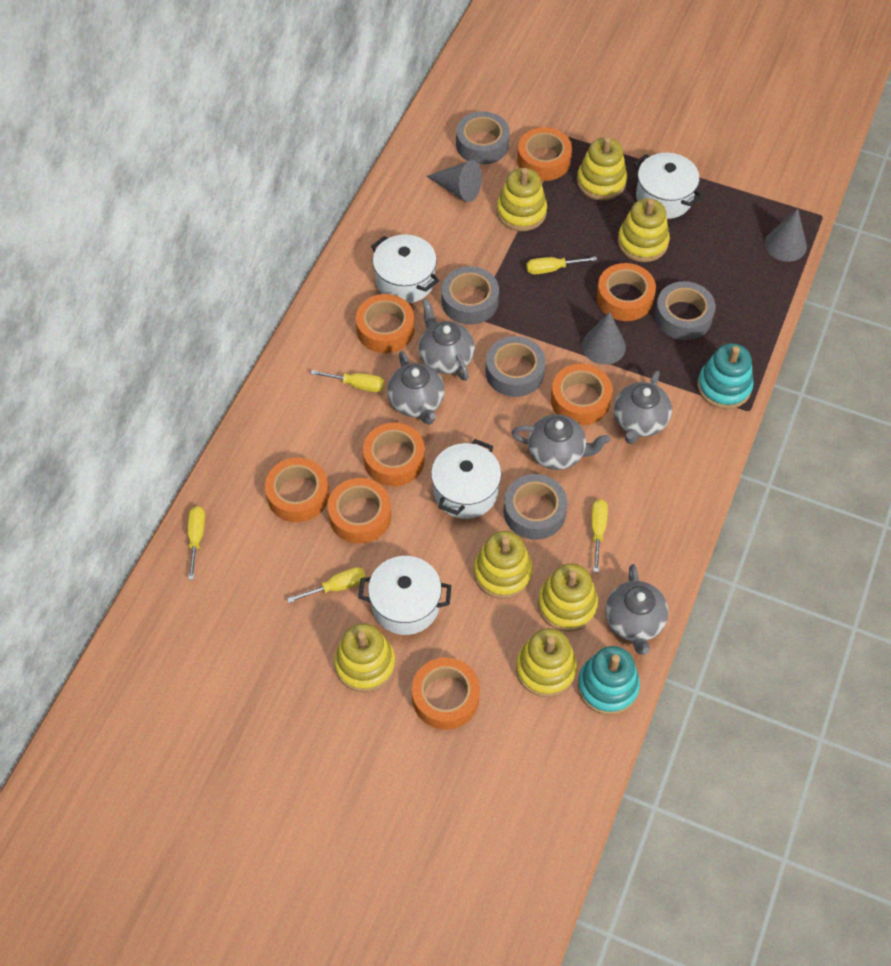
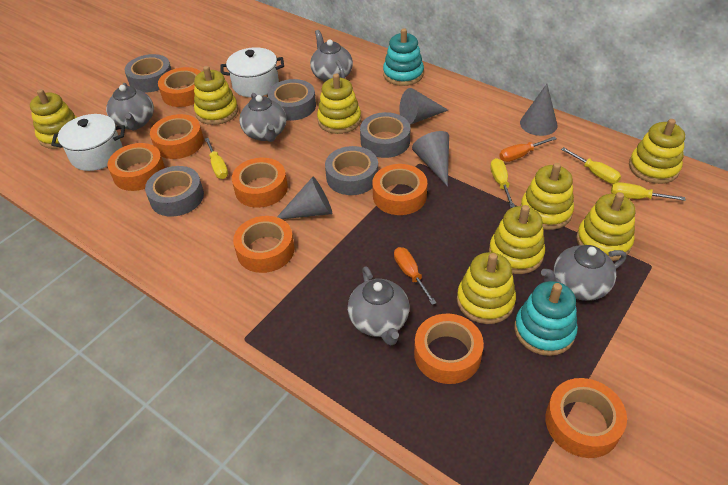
grey cone: 3 -> 4
orange screwdriver: 0 -> 2
white pot: 4 -> 2
yellow screwdriver: 5 -> 4
yellow stacking toy: 7 -> 8

